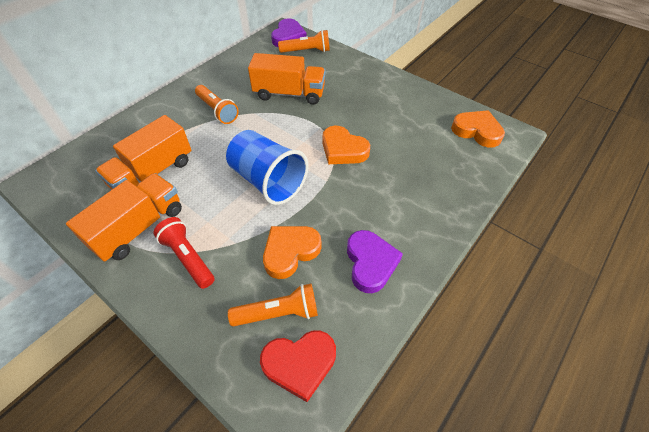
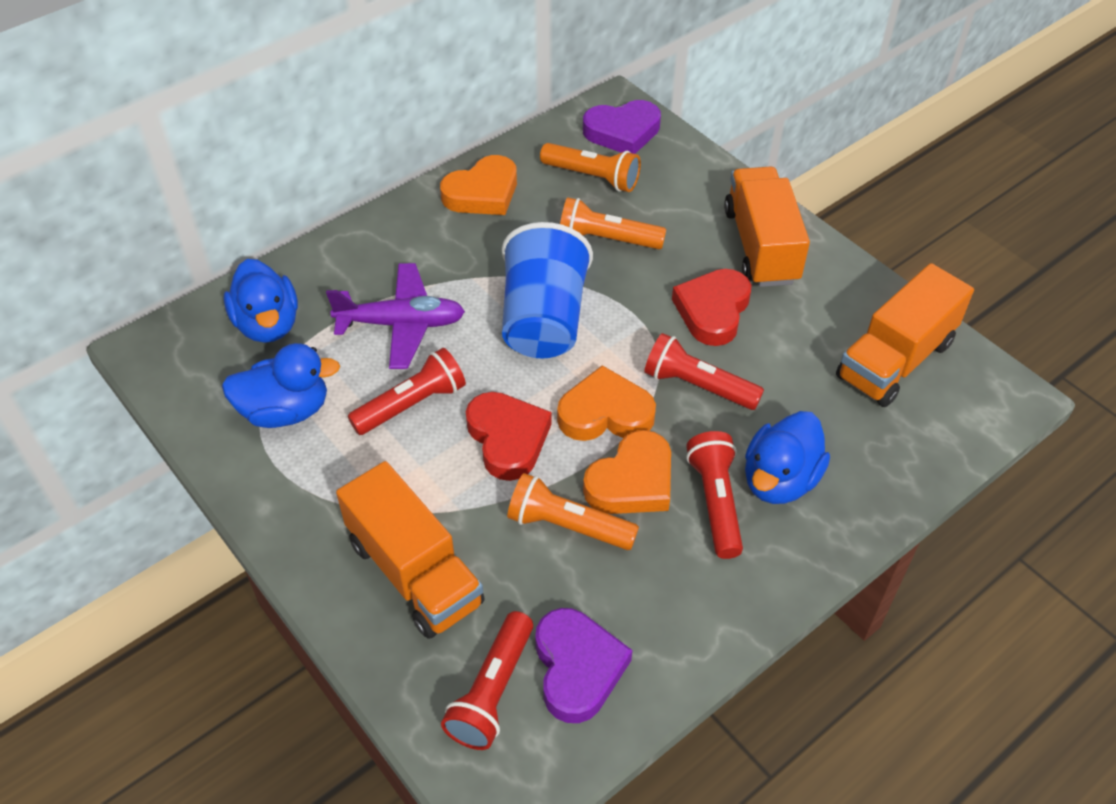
blue duck: 0 -> 3
purple plane: 0 -> 1
red flashlight: 1 -> 4
red heart: 1 -> 2

